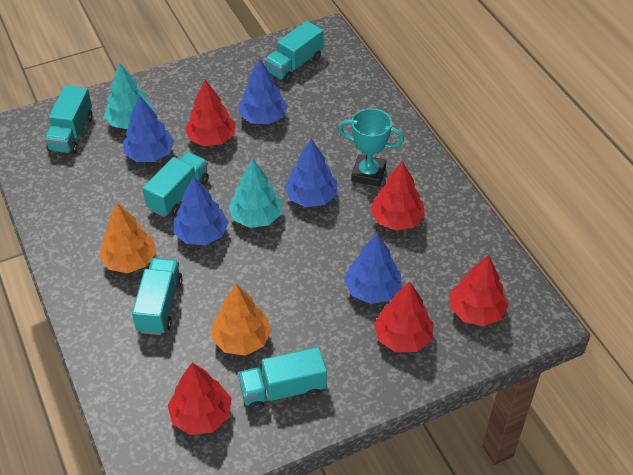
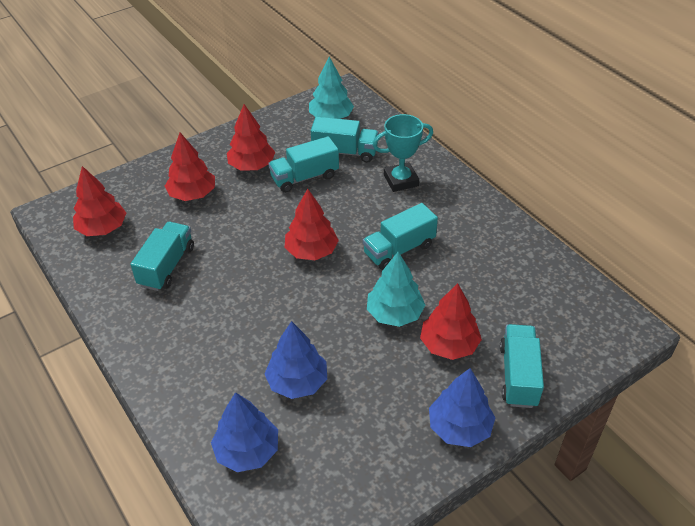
blue tree: 5 -> 3
orange tree: 2 -> 0

